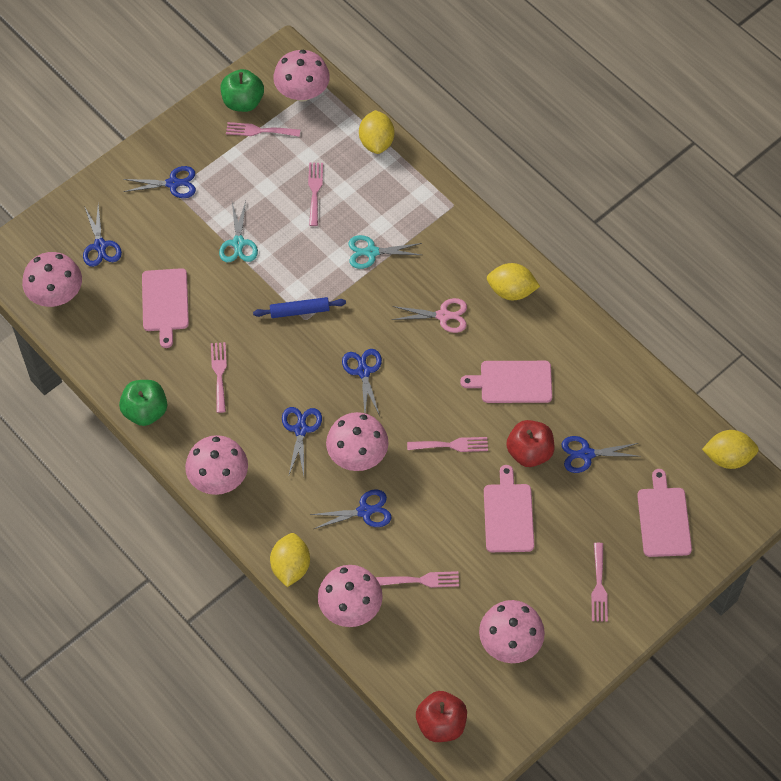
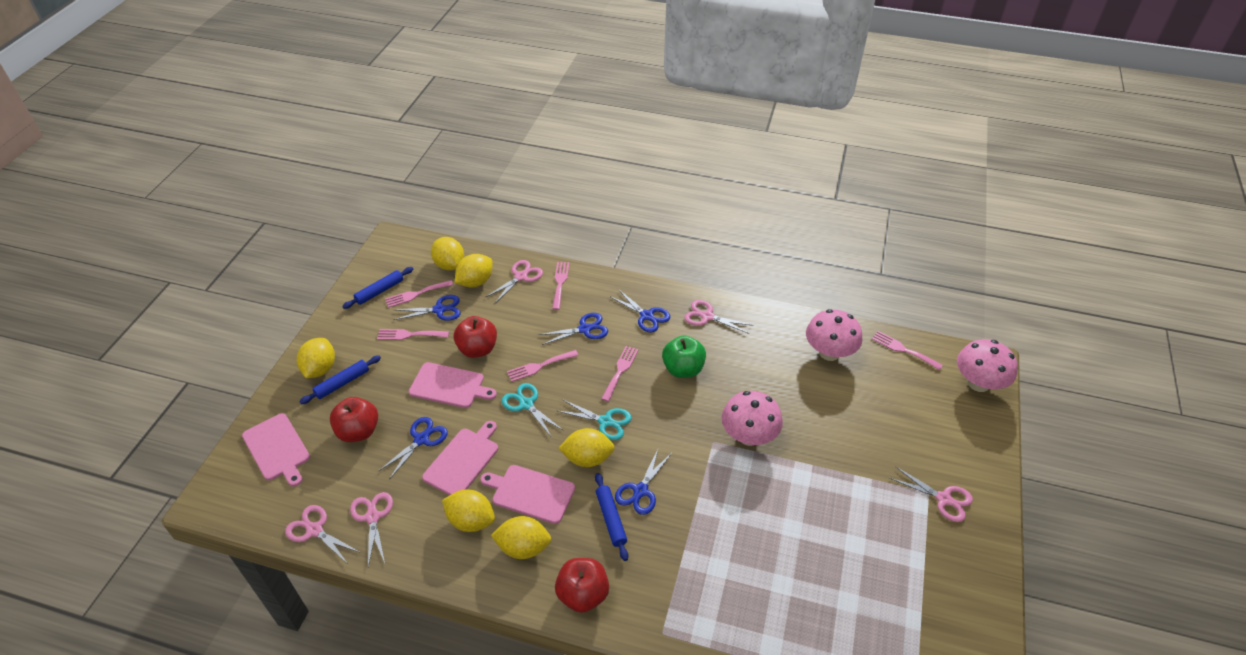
blue rolling pin: 1 -> 3
blue scissors: 6 -> 5
green apple: 2 -> 1
pink mushroom: 6 -> 3
pink scissors: 1 -> 5
red apple: 2 -> 3
yellow lemon: 4 -> 6

